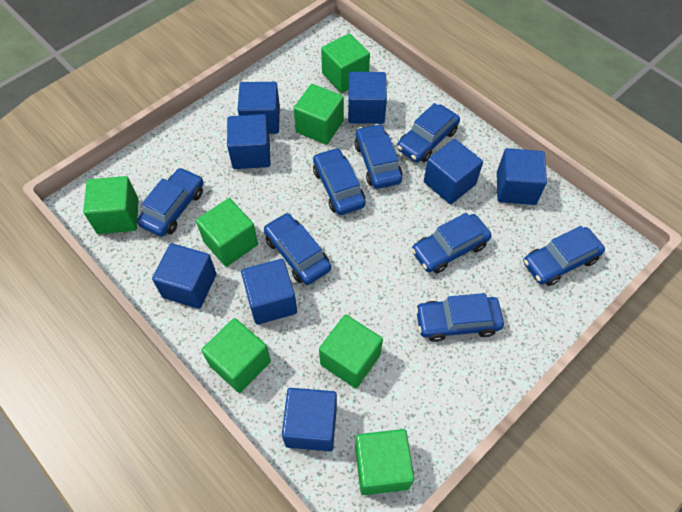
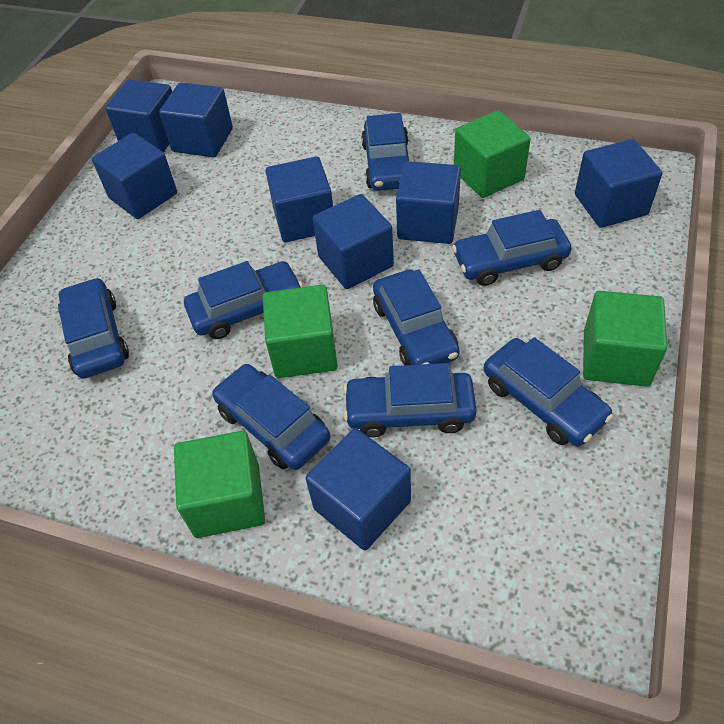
green cube: 7 -> 4

